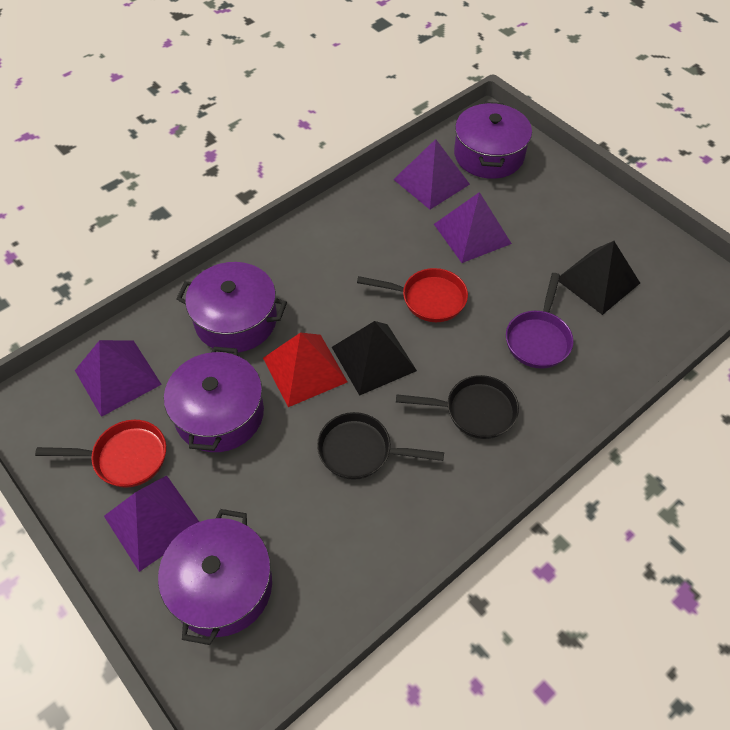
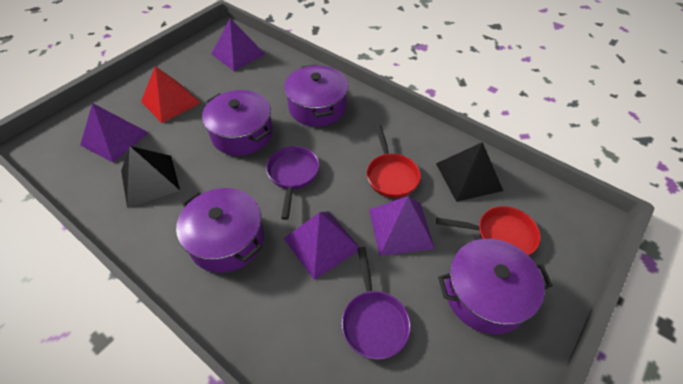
black pan: 2 -> 0
purple pan: 1 -> 2

